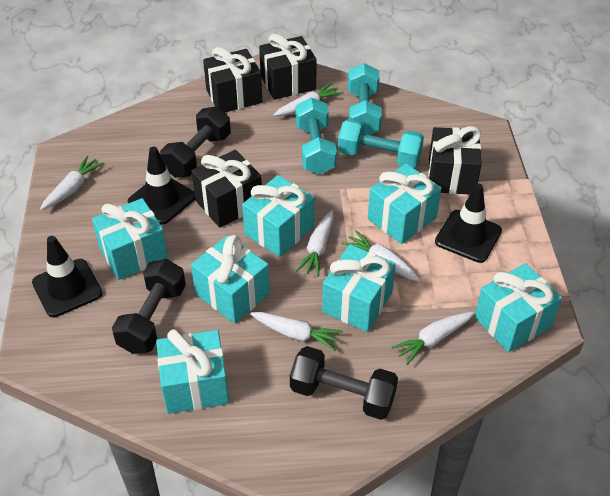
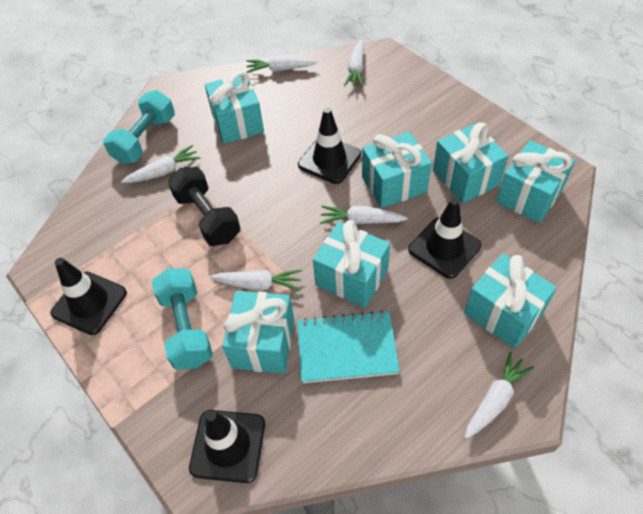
black dumbbell: 3 -> 1
black gift: 4 -> 0
black traffic cone: 3 -> 4
turquoise dumbbell: 3 -> 2
turquoise notebook: 0 -> 1

